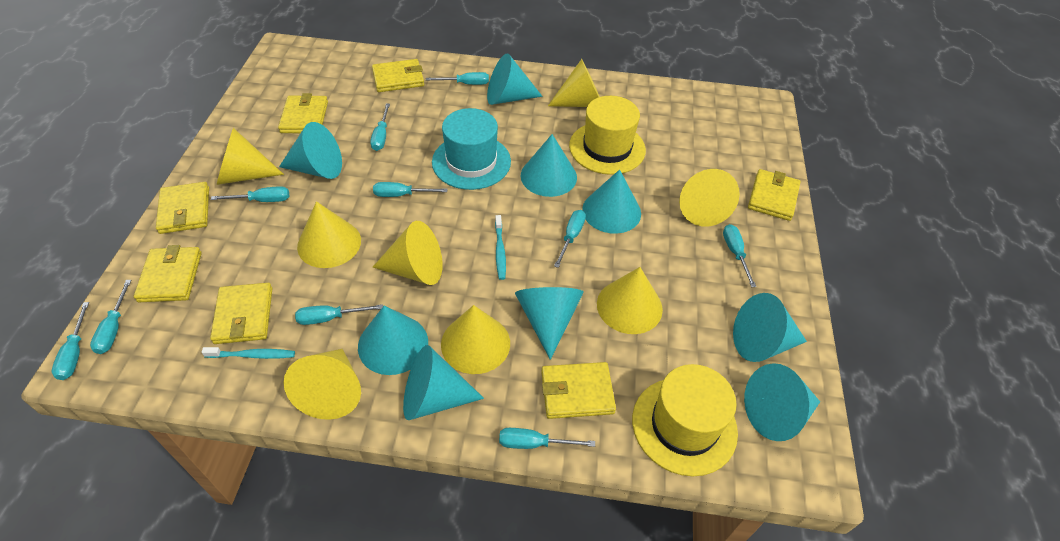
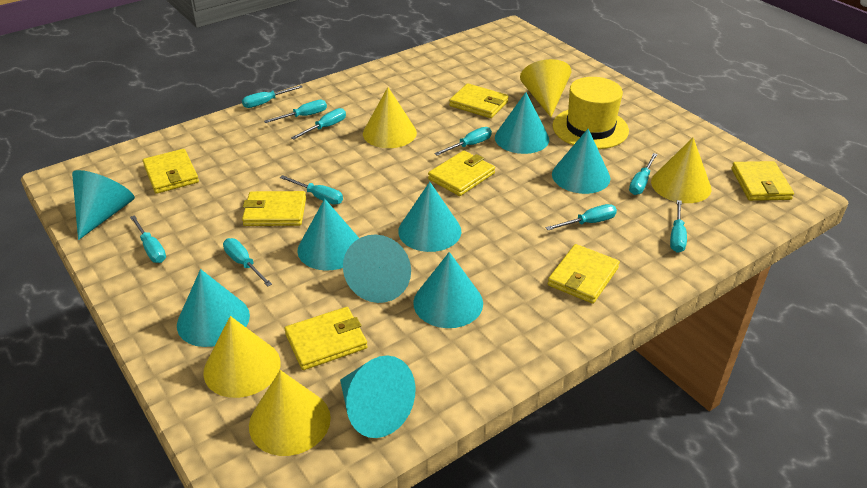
turquoise hat: 1 -> 0
turquoise toothbrush: 2 -> 0
yellow cone: 8 -> 5
yellow hat: 2 -> 1

